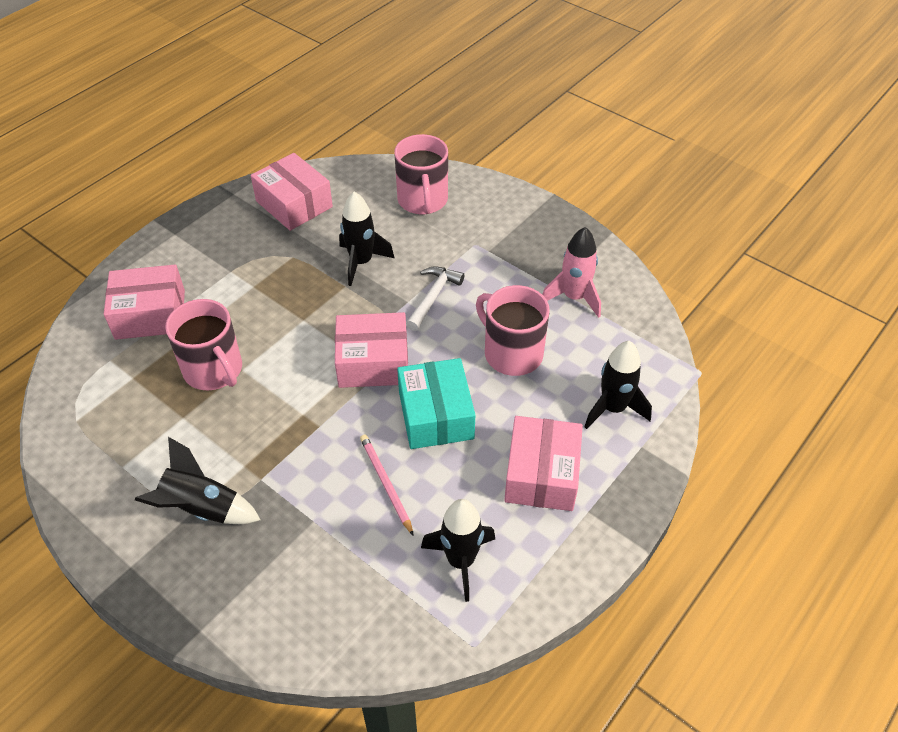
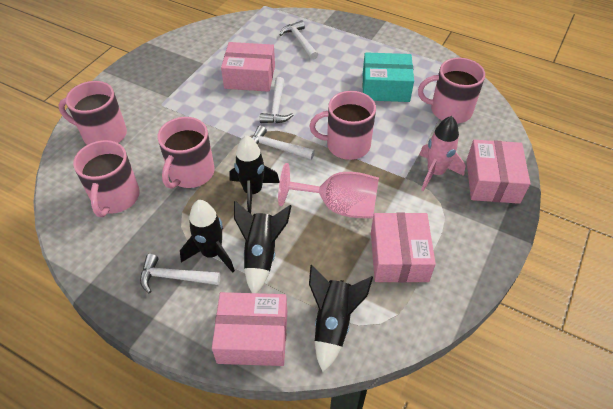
pink goblet: 0 -> 1
pink mug: 3 -> 5
pink pencil: 1 -> 0
white hammer: 1 -> 4

